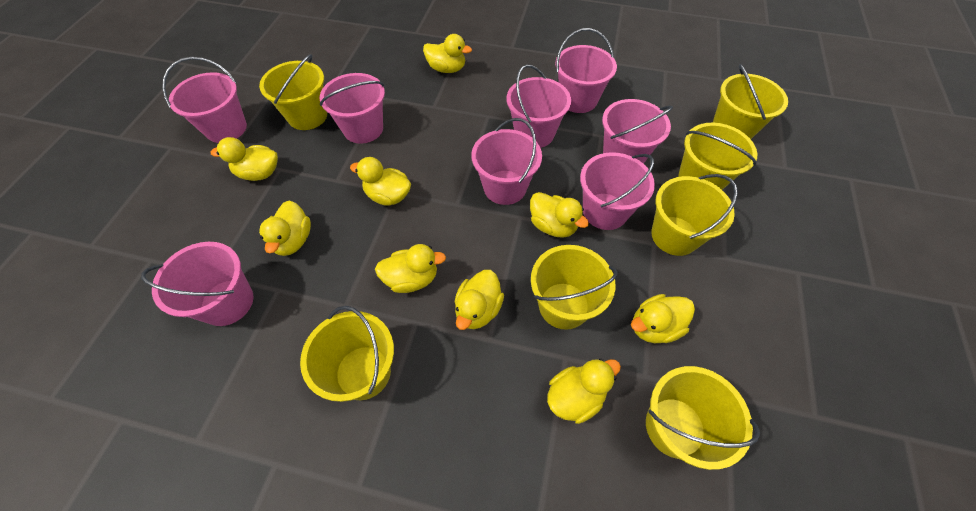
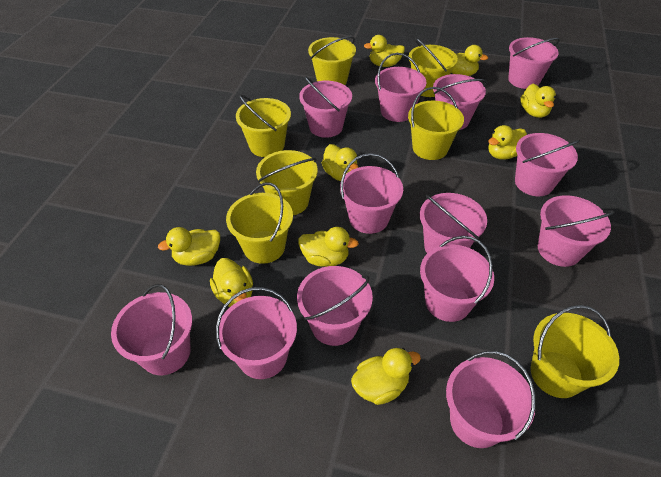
pink bucket: 8 -> 13

